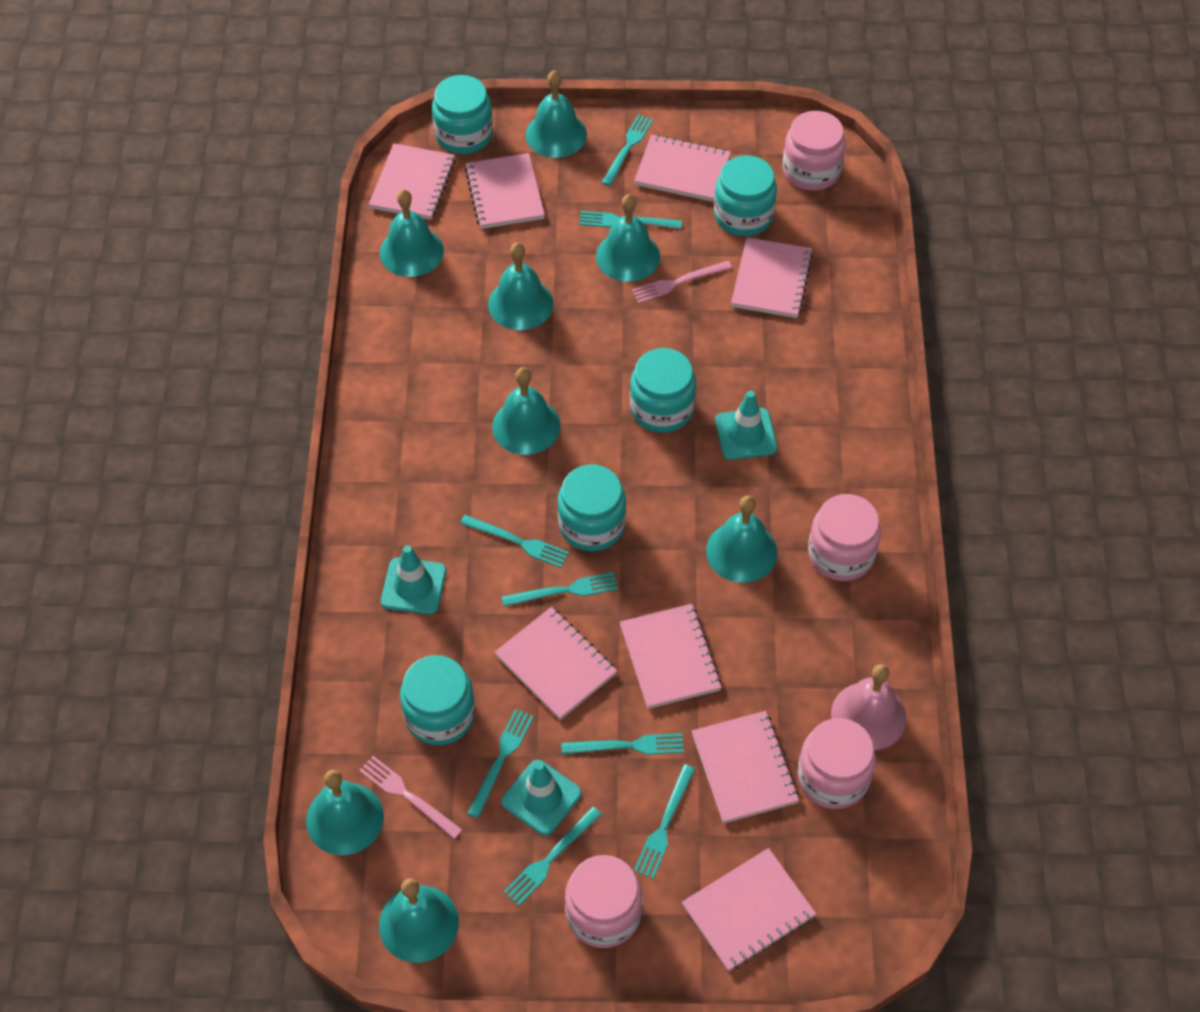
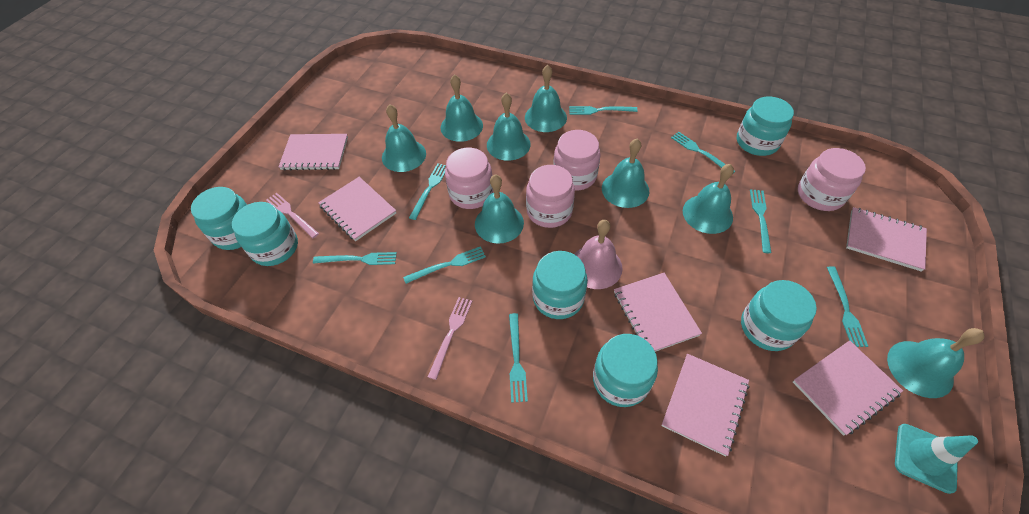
pink notebook: 8 -> 6
turquoise jar: 5 -> 6
turquoise traffic cone: 3 -> 1

